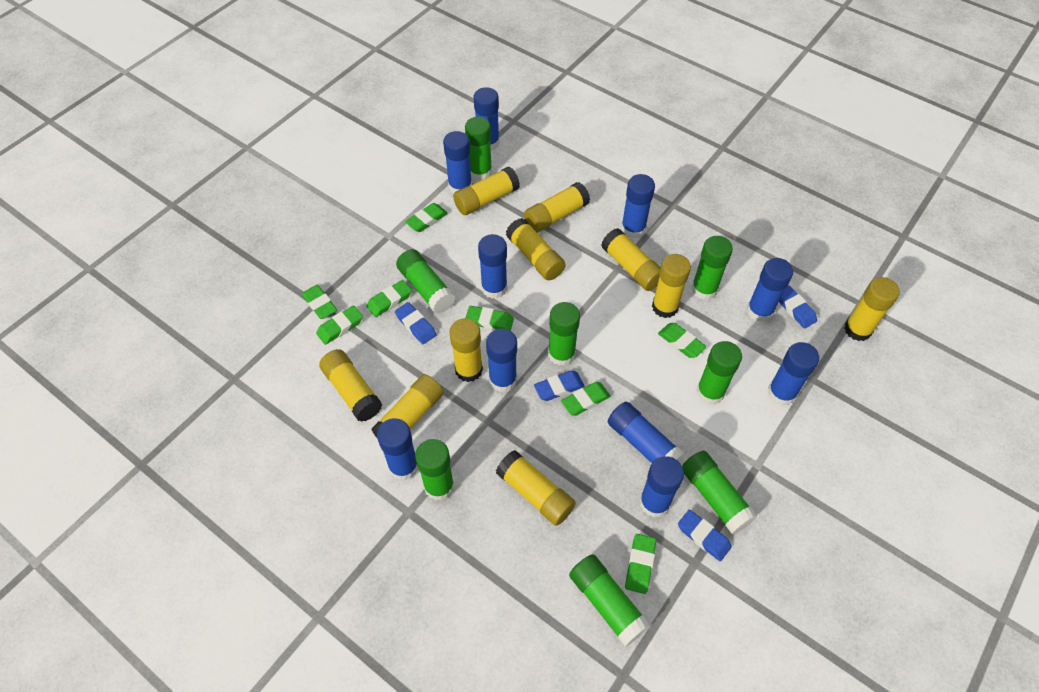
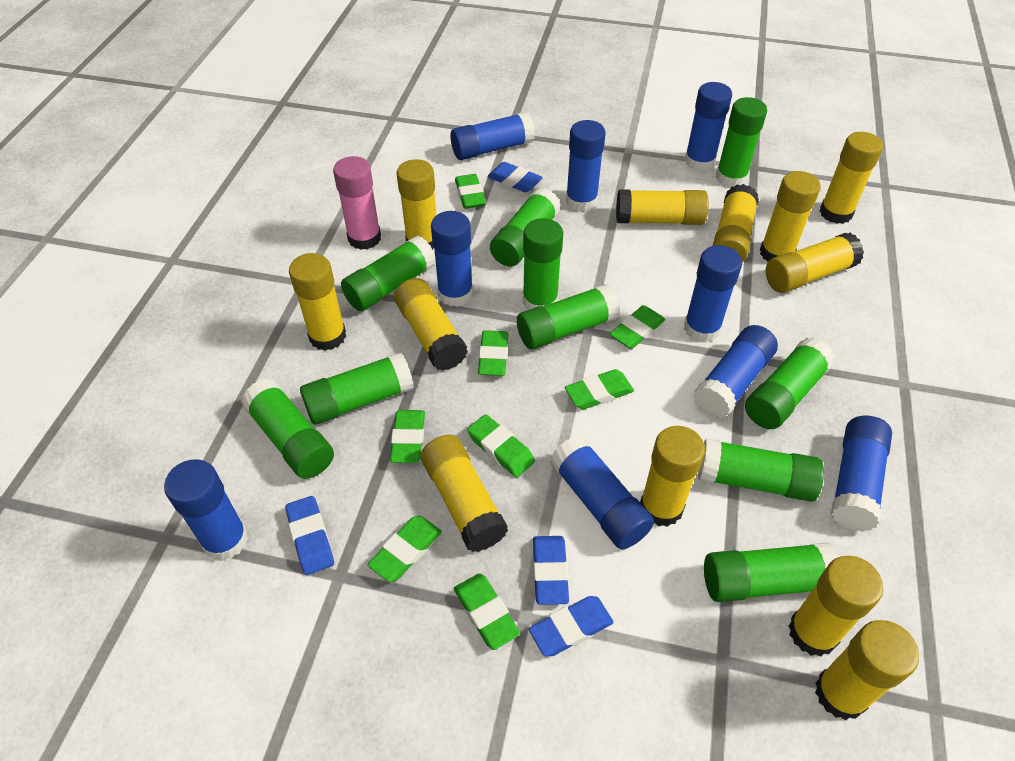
blue glue stick: 10 -> 9
green glue stick: 8 -> 10
pink glue stick: 0 -> 1
yellow glue stick: 10 -> 12

